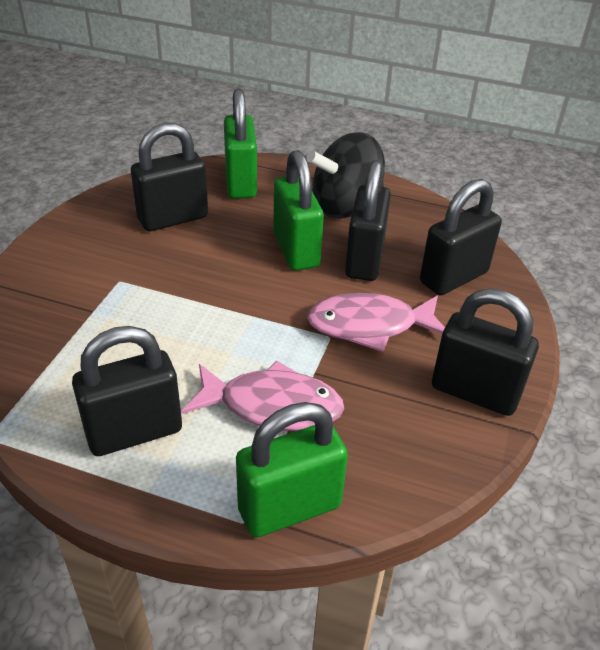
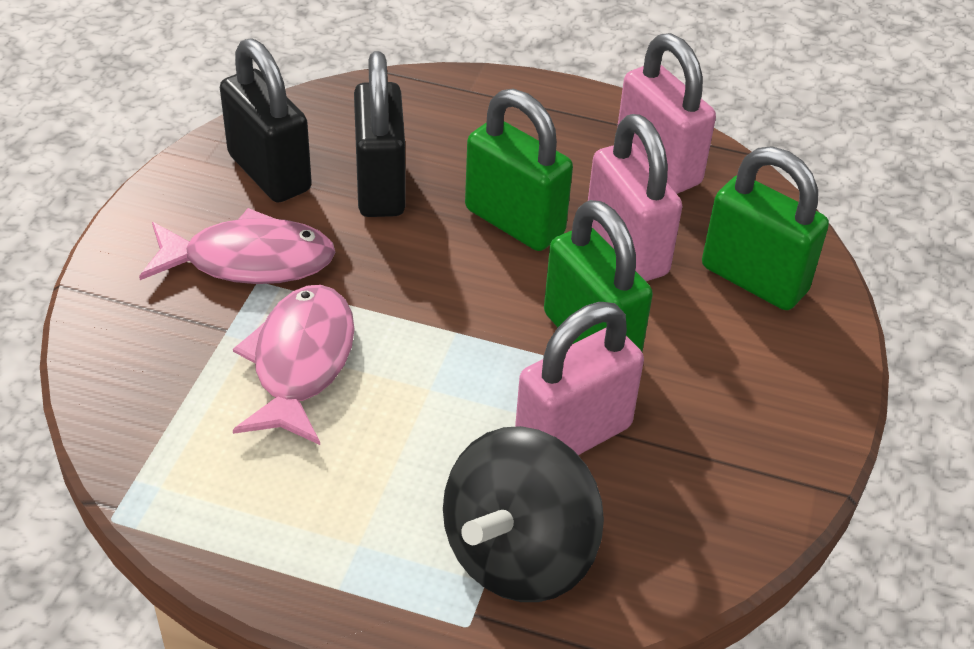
black padlock: 5 -> 2
pink padlock: 0 -> 3

